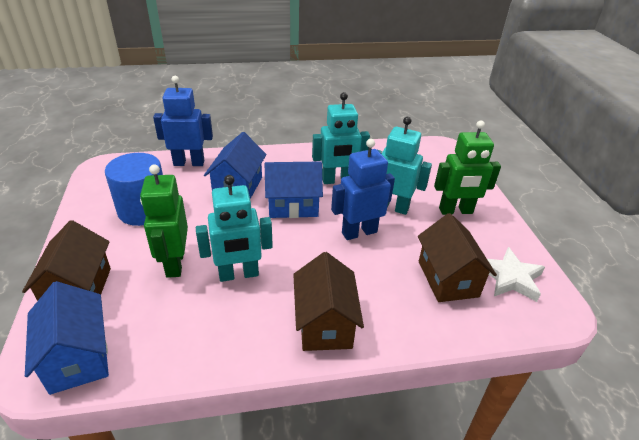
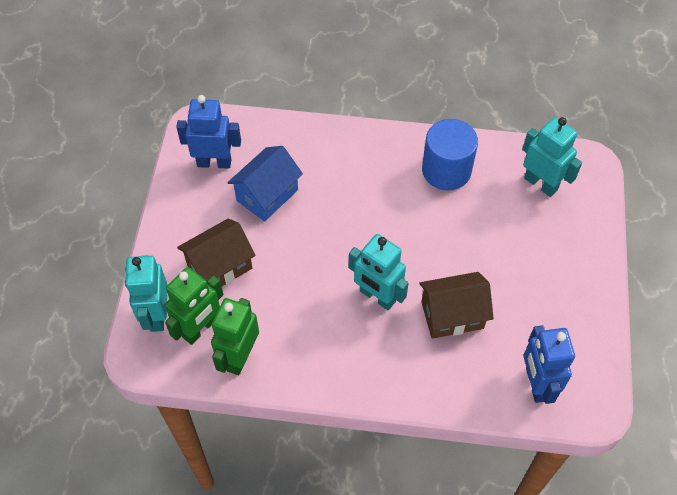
blue house: 3 -> 1
brown house: 3 -> 2
white star: 1 -> 0

